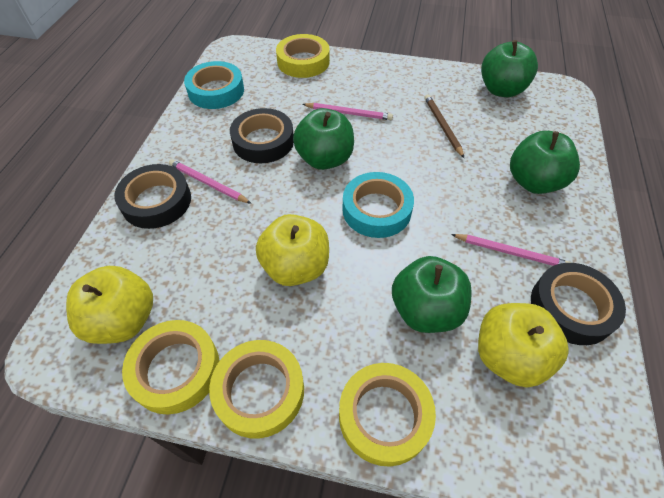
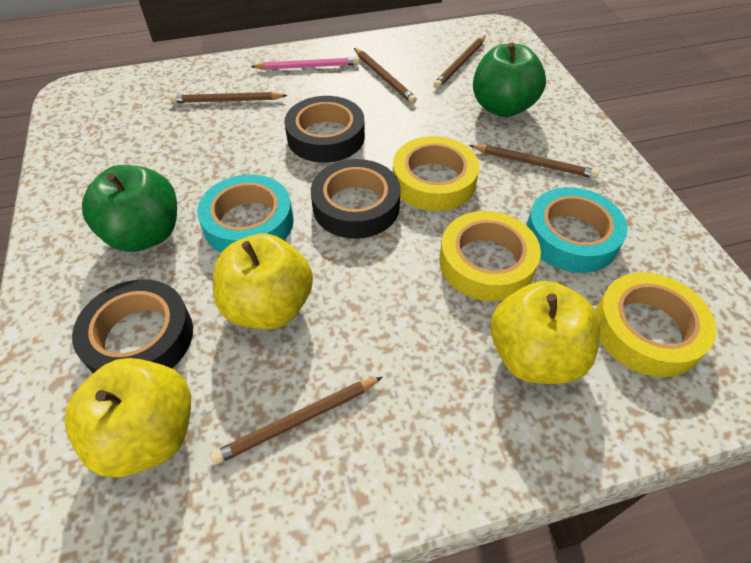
brown pencil: 1 -> 5
green apple: 4 -> 2
pink pencil: 3 -> 1
yellow tape: 4 -> 3

